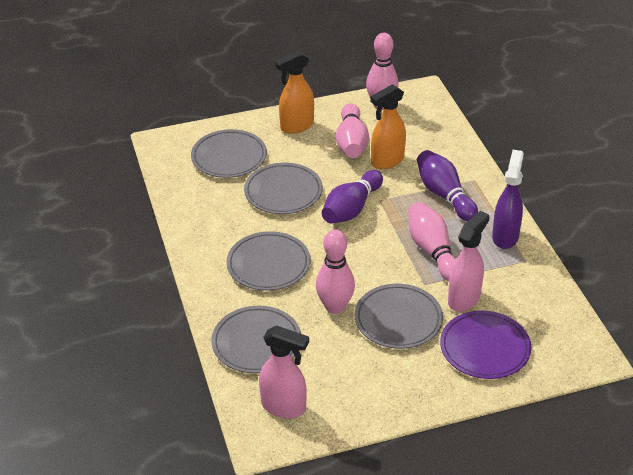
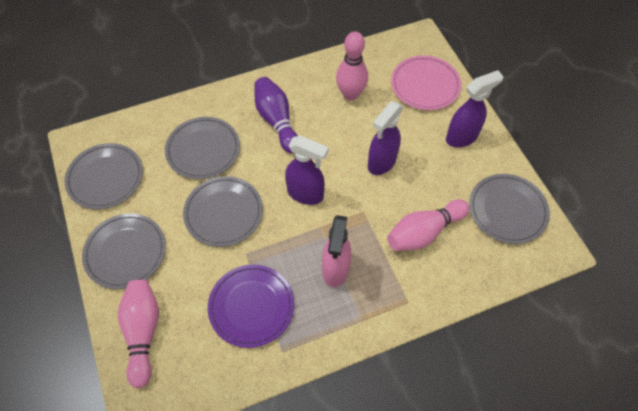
orange spray bottle: 2 -> 0
pink bowling pin: 4 -> 3
pink plate: 0 -> 1
pink spray bottle: 2 -> 1
purple bowling pin: 2 -> 1
purple spray bottle: 1 -> 3

